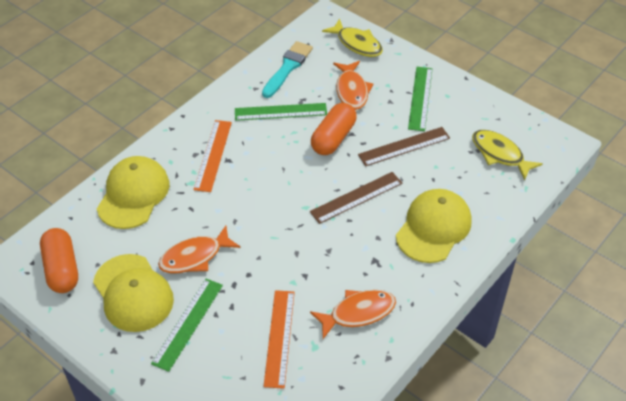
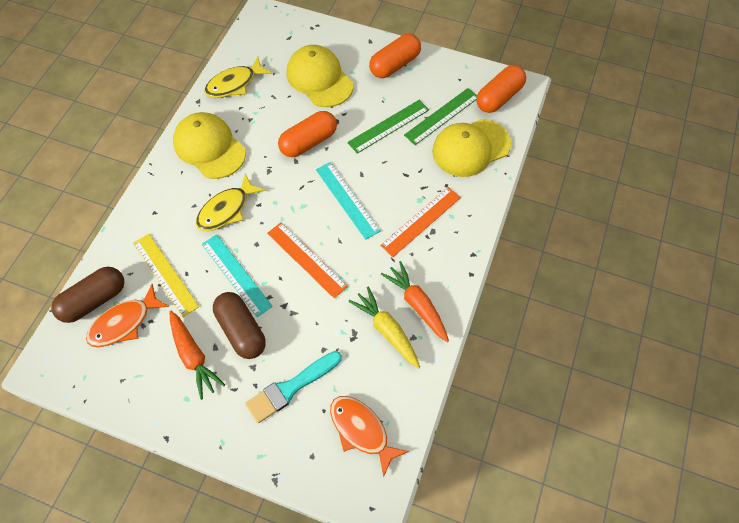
brown capsule: 0 -> 2
brown ruler: 2 -> 0
green ruler: 3 -> 2
orange capsule: 2 -> 3
orange carrot: 0 -> 2
orange fish: 3 -> 2
turquoise ruler: 0 -> 2
yellow carrot: 0 -> 1
yellow ruler: 0 -> 1

